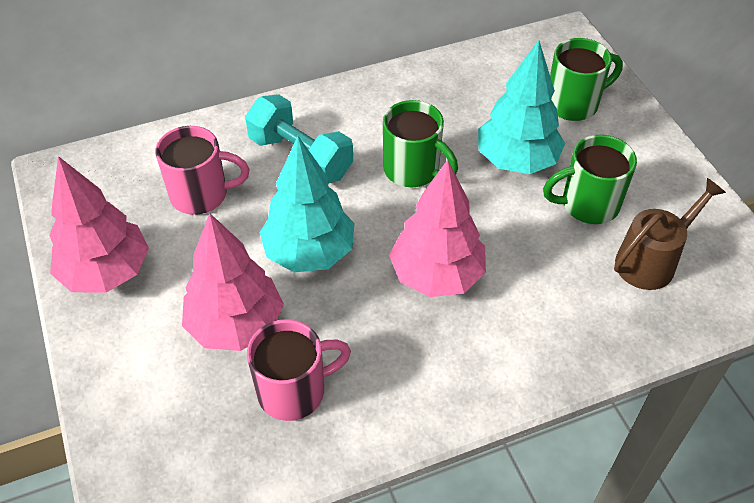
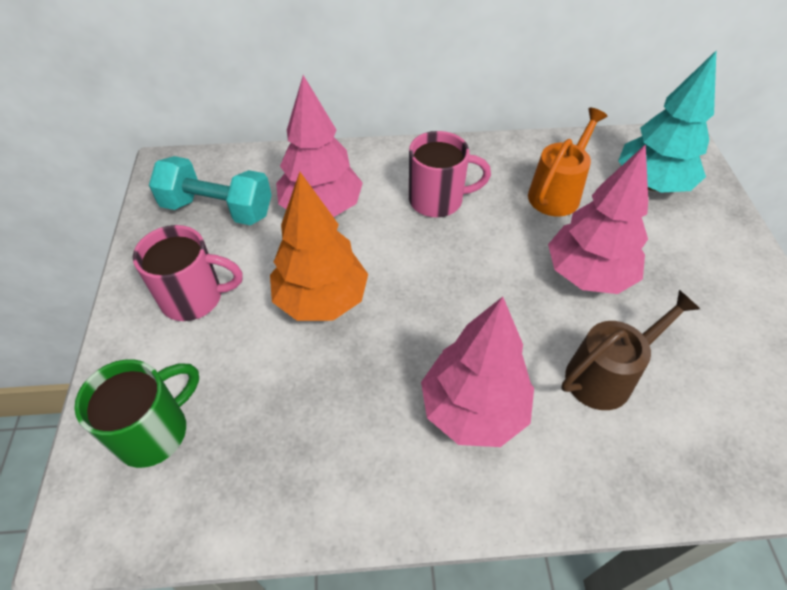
green mug: 3 -> 1
orange tree: 0 -> 1
orange watering can: 0 -> 1
turquoise tree: 2 -> 1

